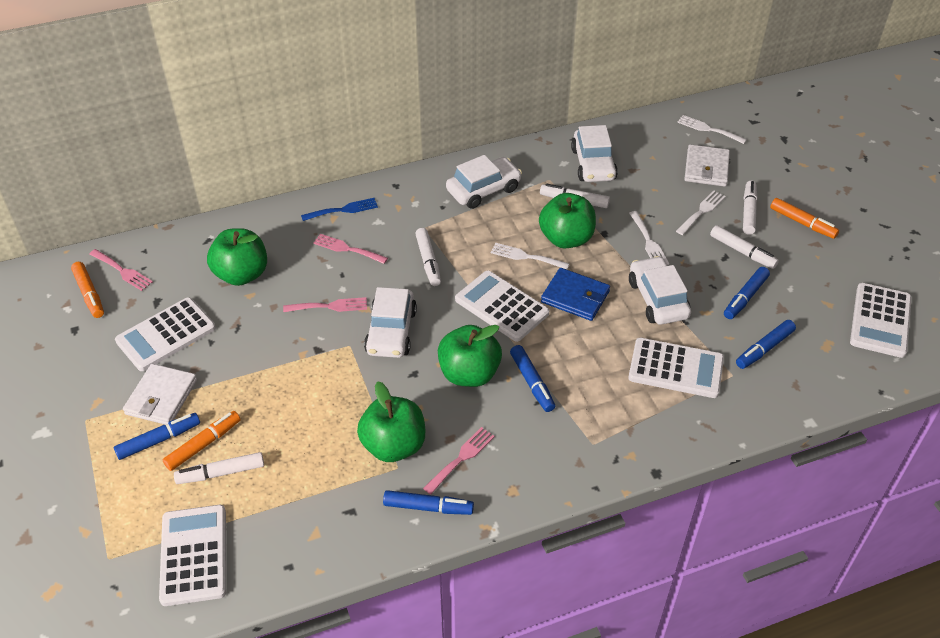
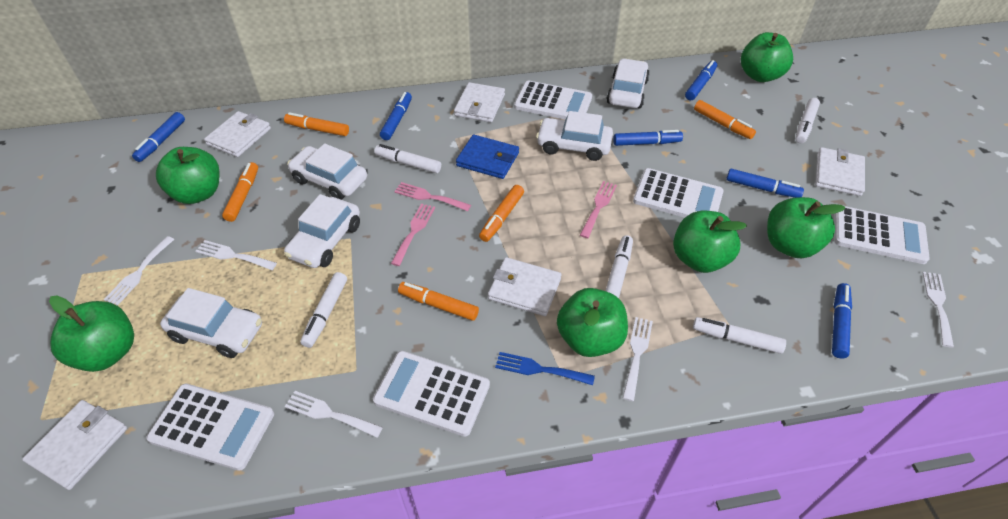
blue marker: 5 -> 6
green apple: 4 -> 6
orange marker: 3 -> 5
pink fork: 4 -> 3
white car: 4 -> 5
white fork: 4 -> 5
white wallet: 2 -> 5

